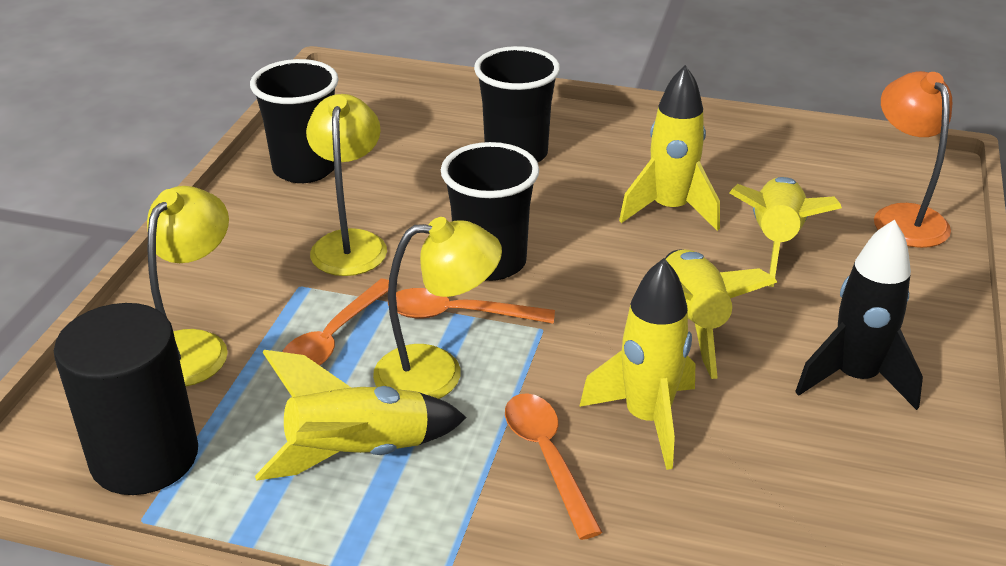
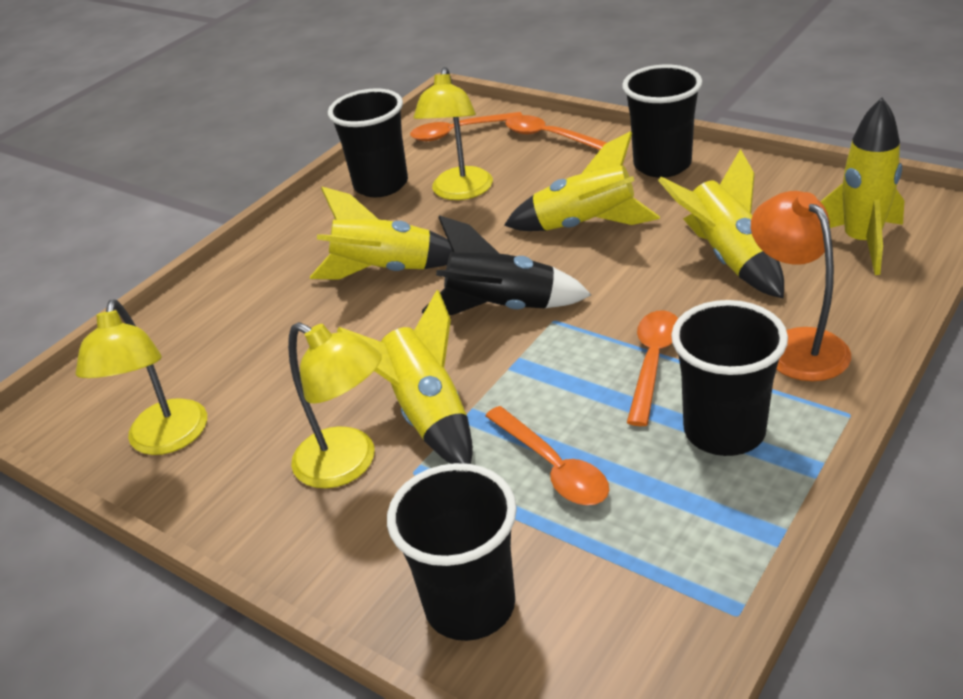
black cup: 3 -> 4
black cylinder: 1 -> 0
orange spoon: 3 -> 4

